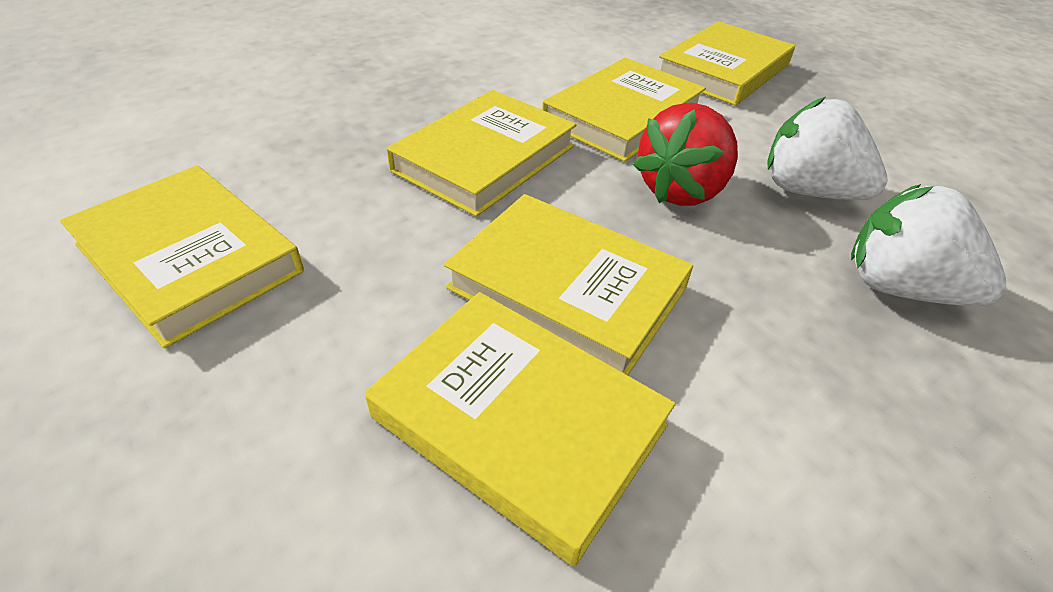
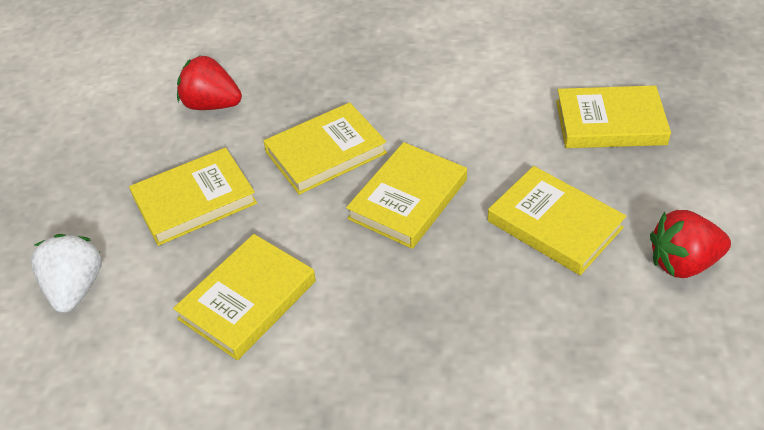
red strawberry: 1 -> 2
white strawberry: 2 -> 1

